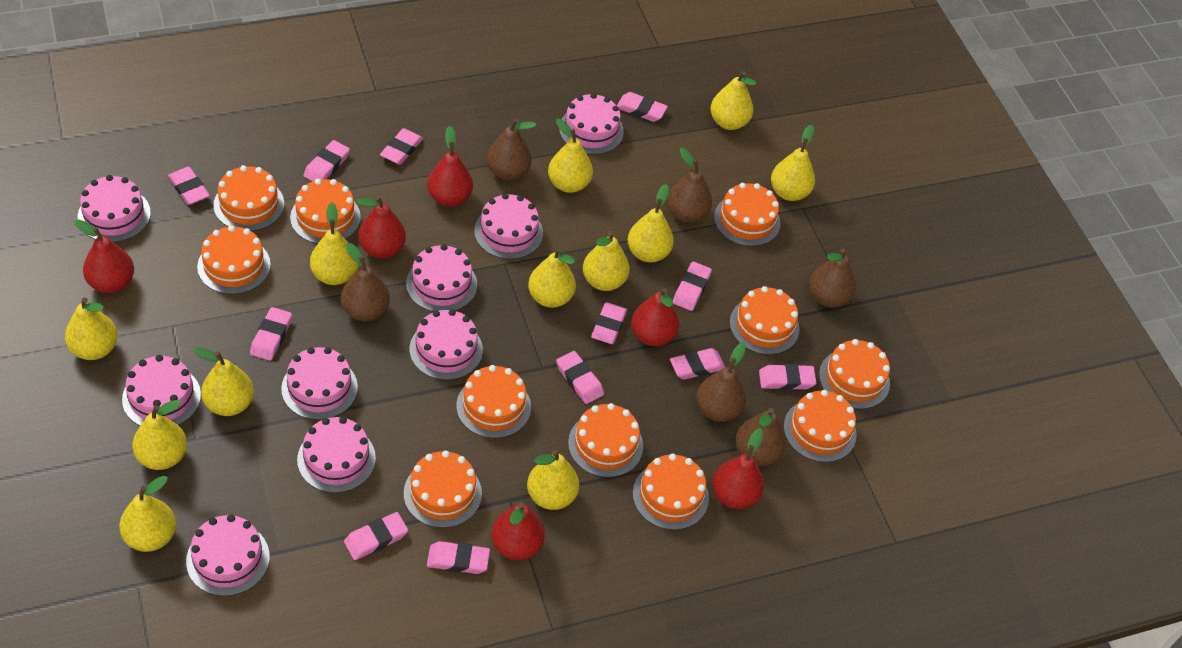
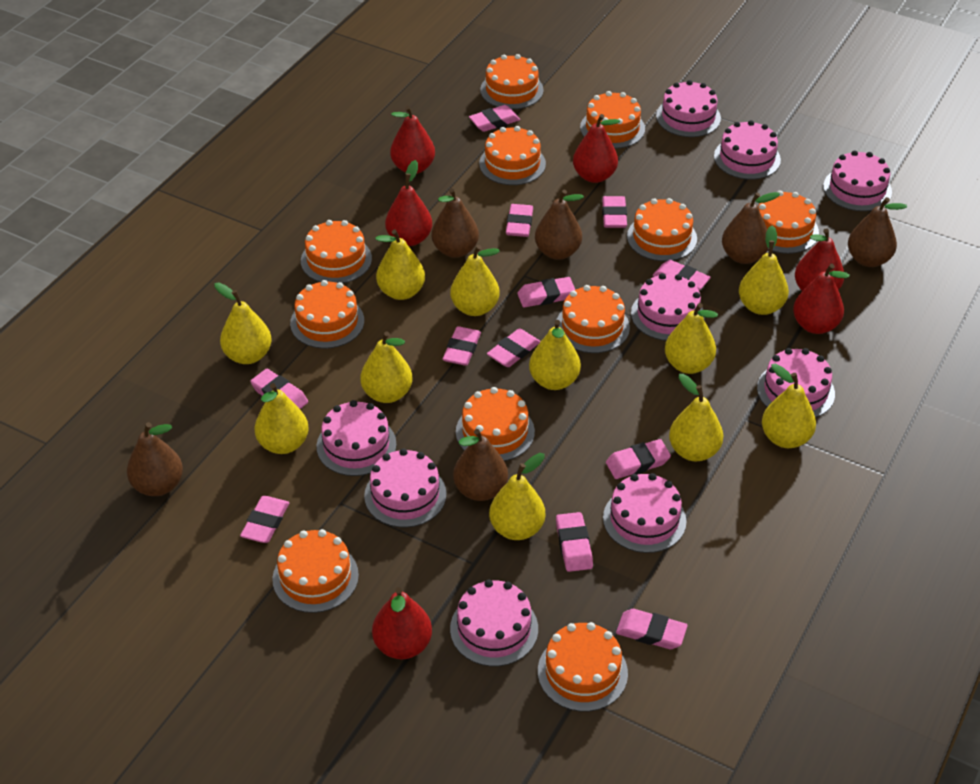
yellow pear: 12 -> 11

